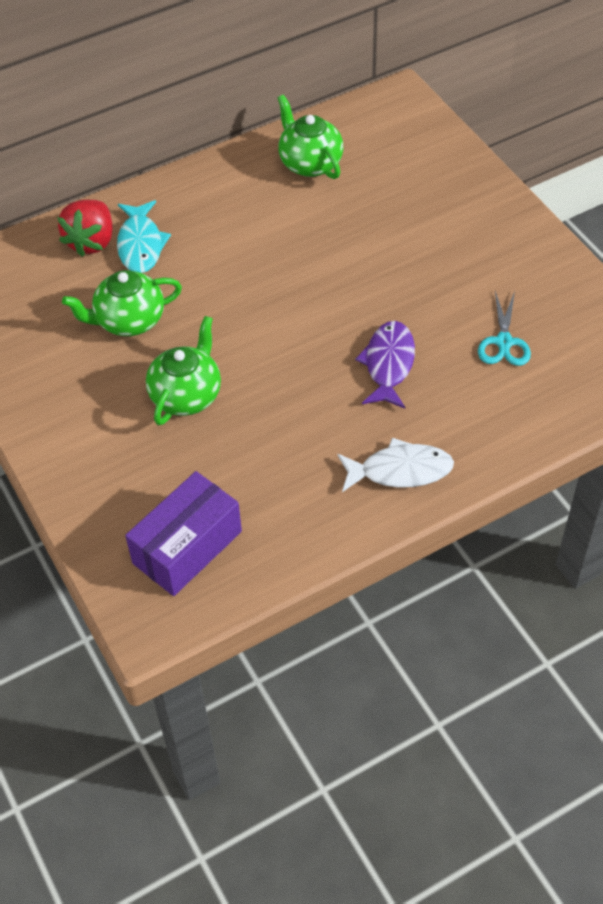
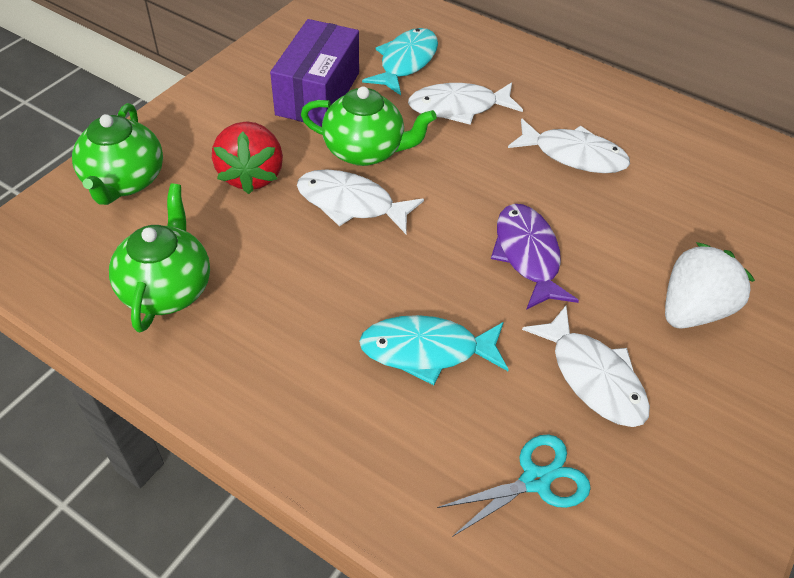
turquoise fish: 1 -> 2
white fish: 1 -> 4
white strawberry: 0 -> 1

